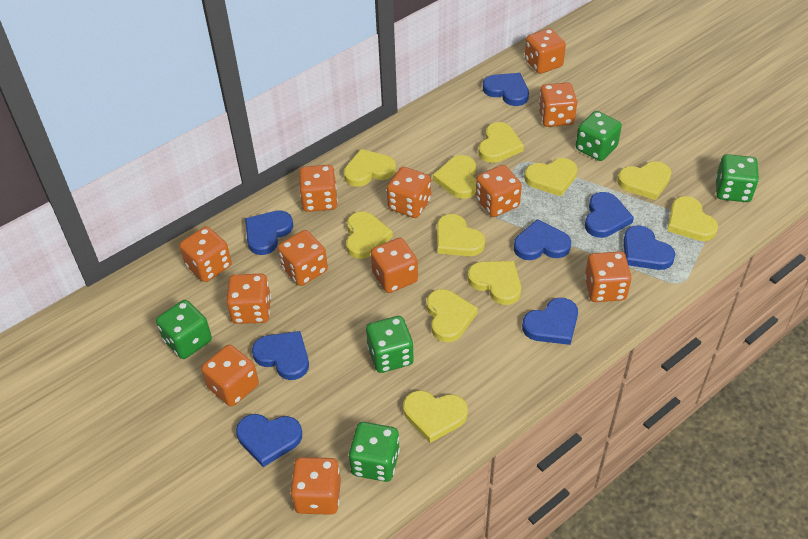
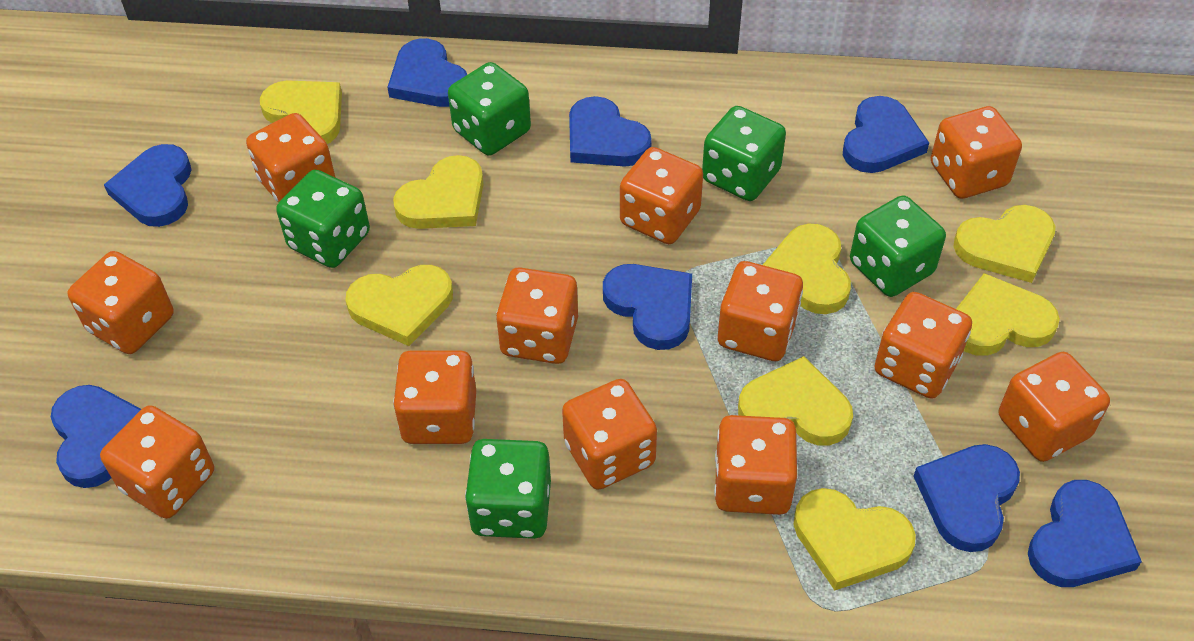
yellow heart: 11 -> 8

